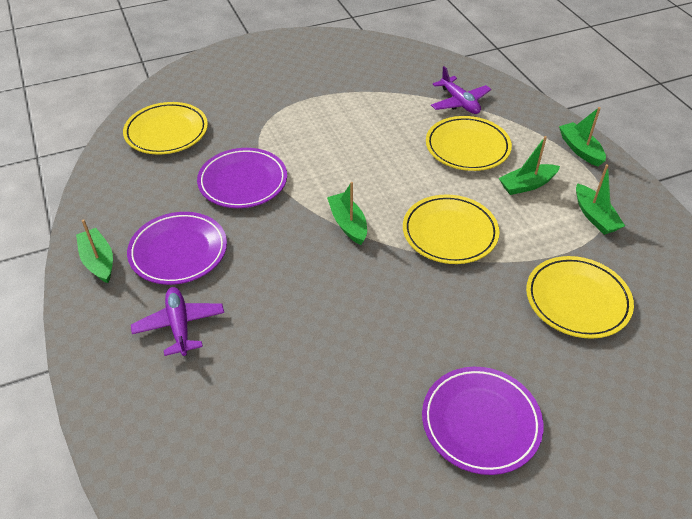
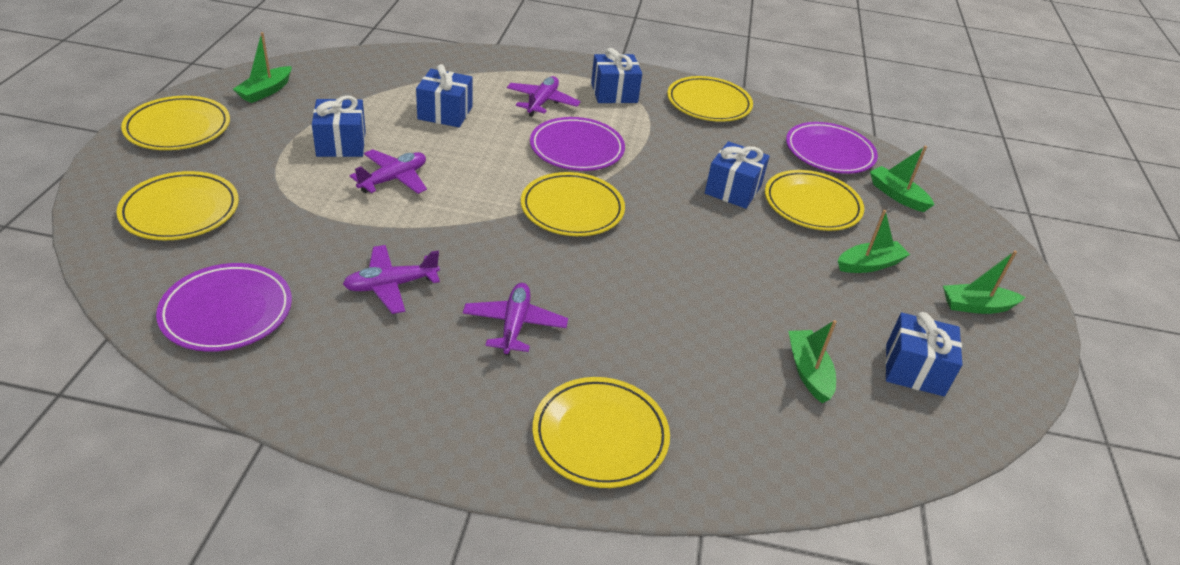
blue gift: 0 -> 5
purple plane: 2 -> 4
yellow plate: 4 -> 6

